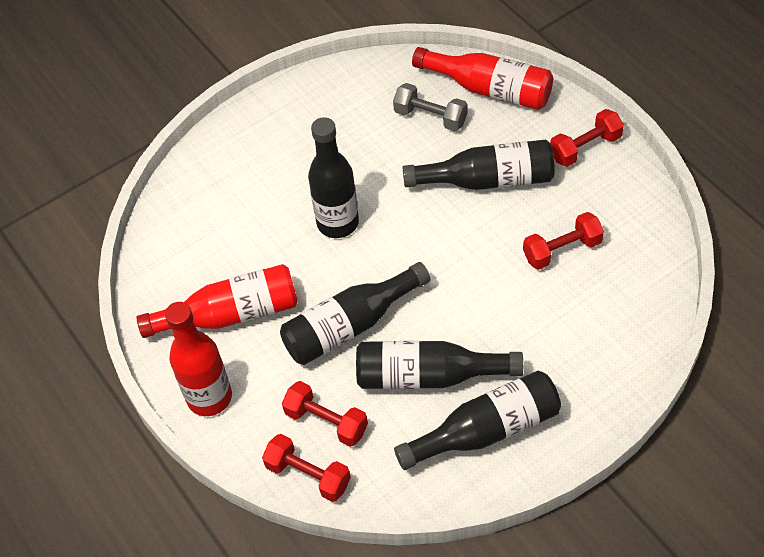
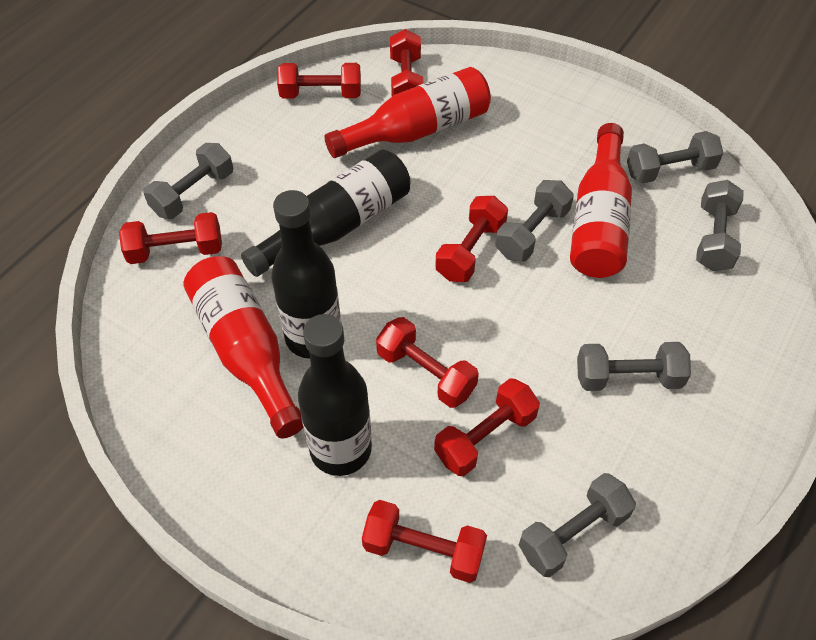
black bottle: 5 -> 3
grey dumbbell: 1 -> 6
red dumbbell: 4 -> 7

